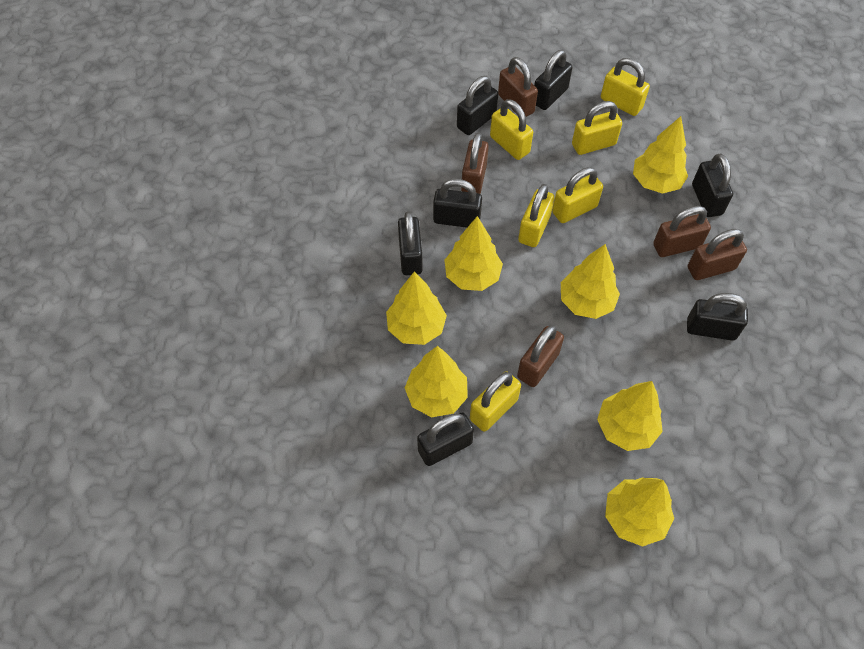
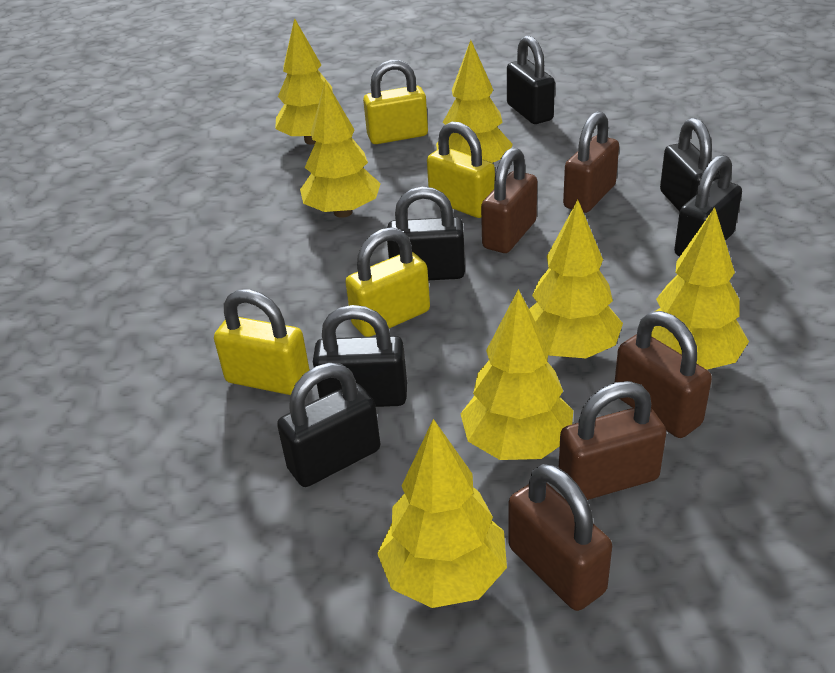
black padlock: 7 -> 6
yellow padlock: 6 -> 4

